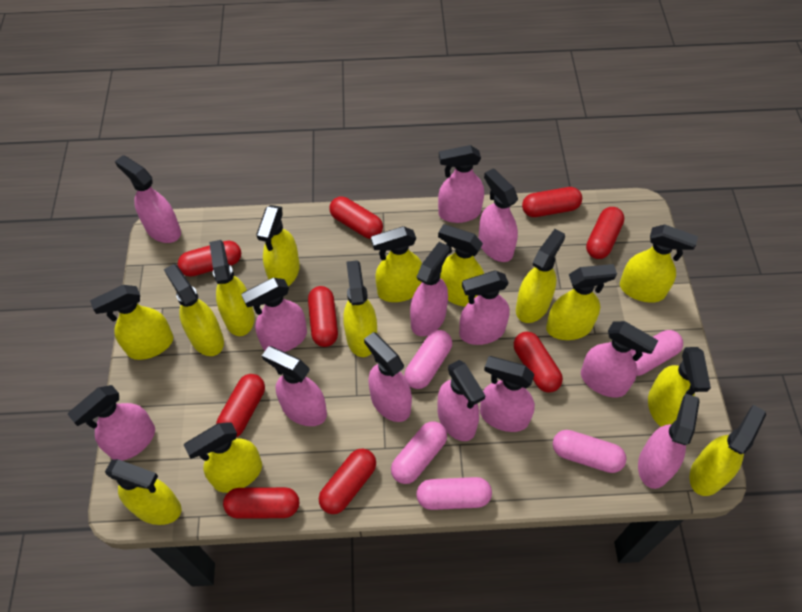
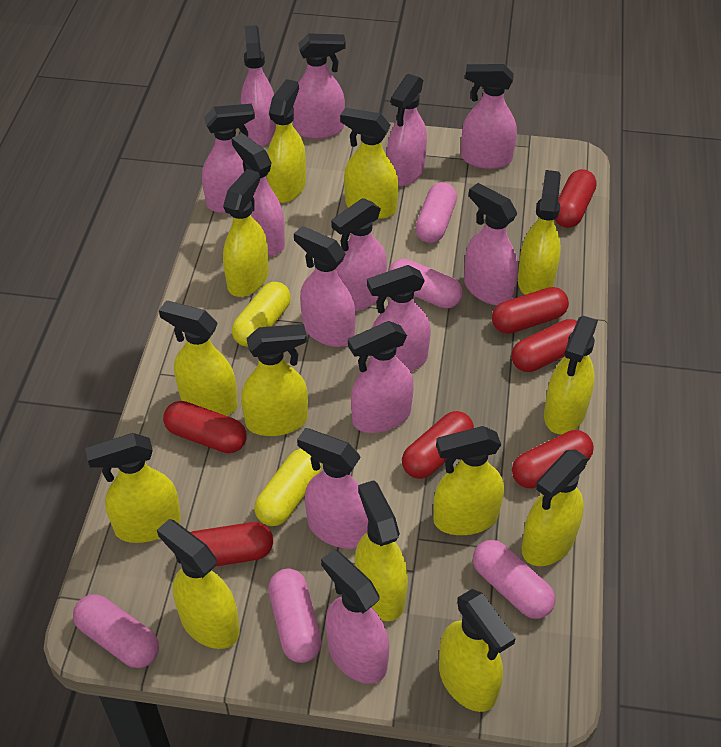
red capsule: 9 -> 7
yellow capsule: 0 -> 2
yellow spray bottle: 14 -> 13

